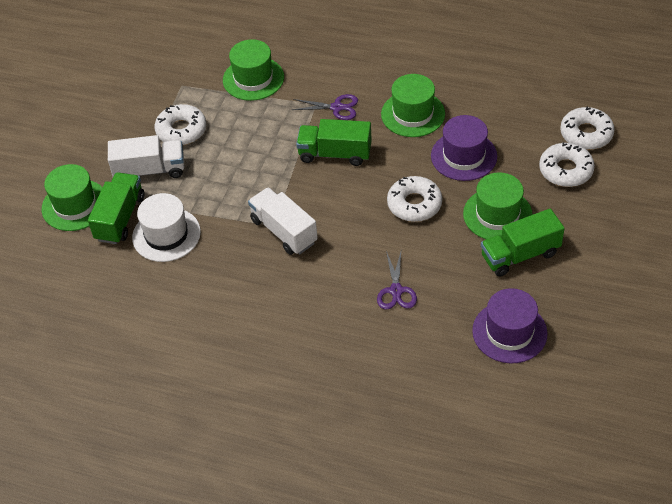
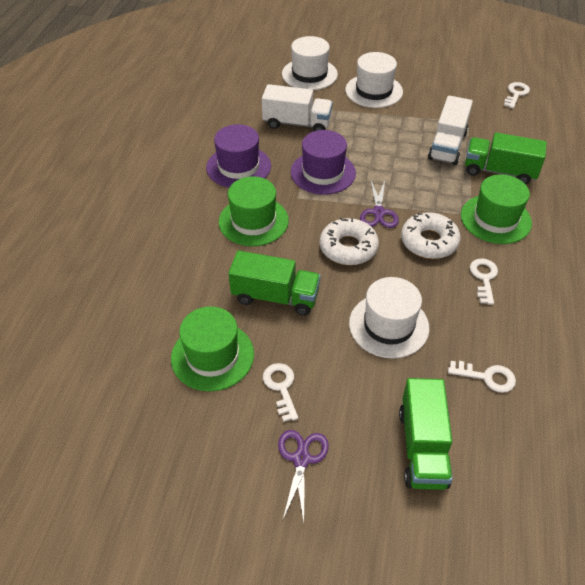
green hat: 4 -> 3
white donut: 4 -> 2
white hat: 1 -> 3
white key: 0 -> 4

